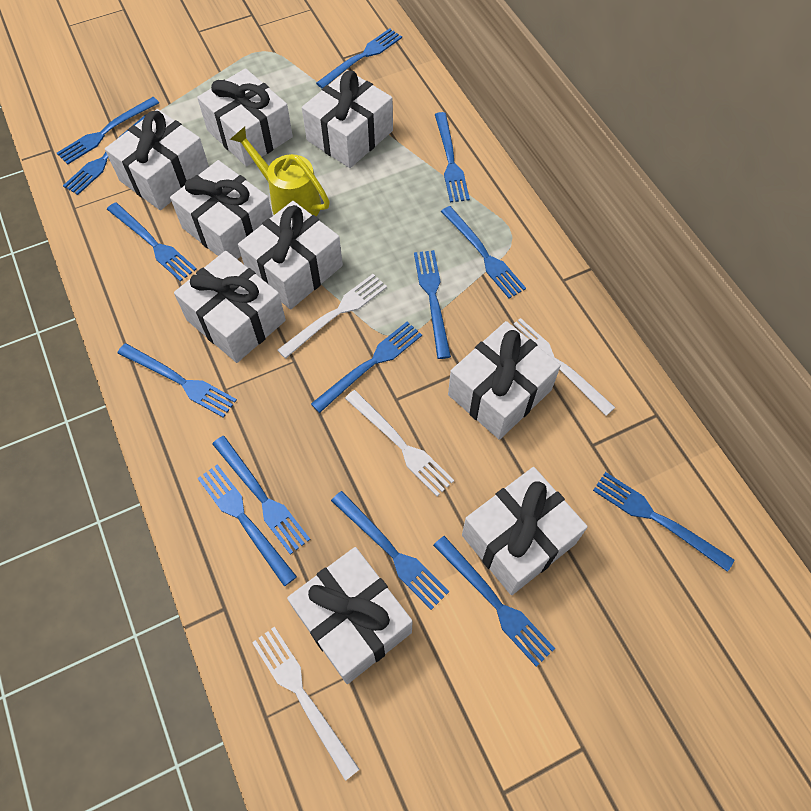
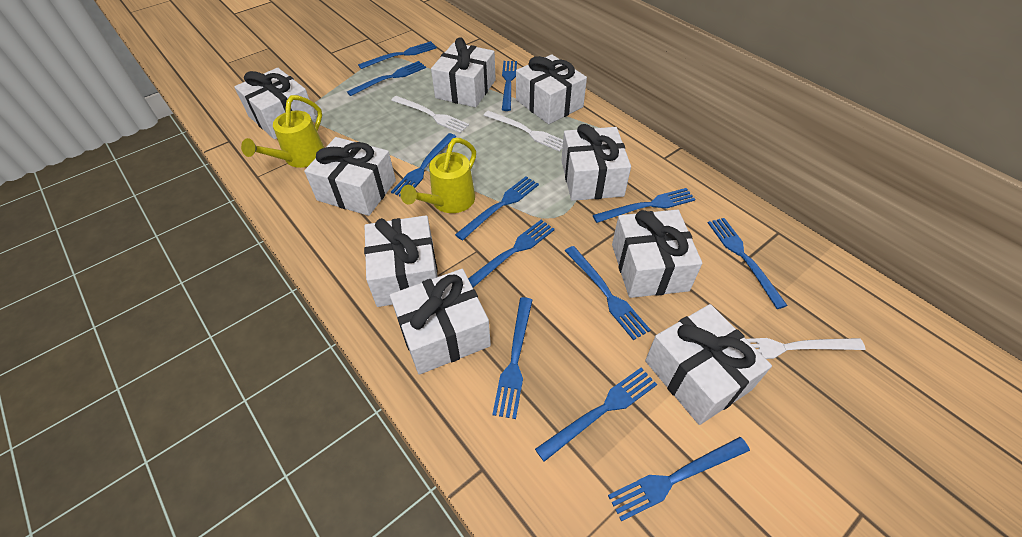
blue fork: 14 -> 12
white fork: 4 -> 3
yellow watering can: 1 -> 2

